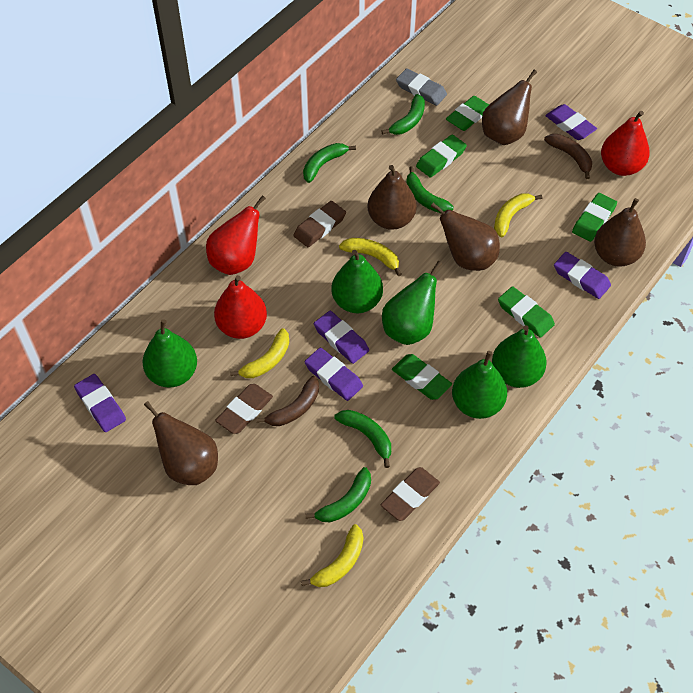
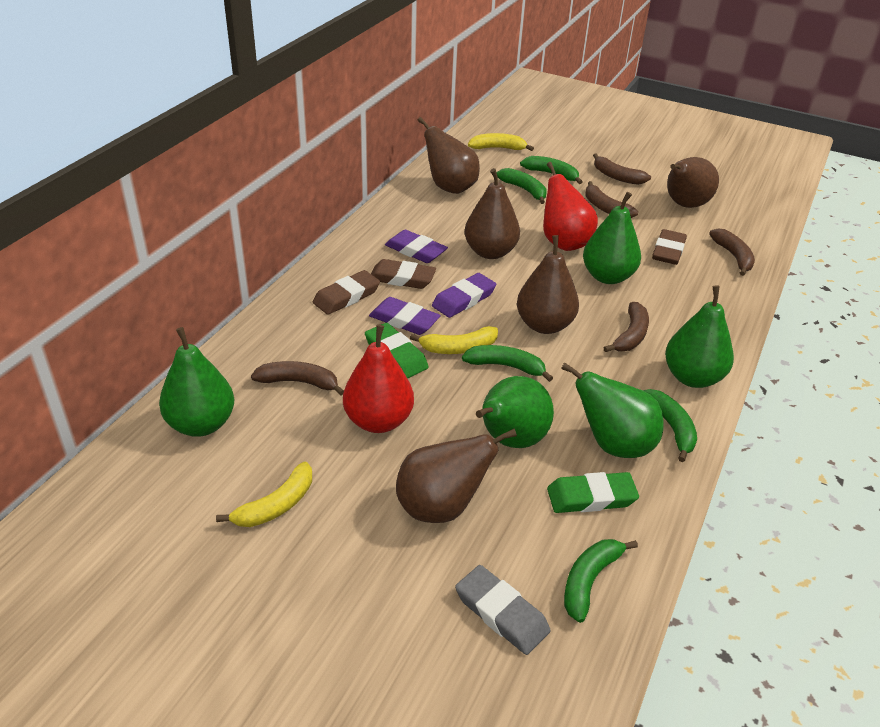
brown banana: 2 -> 5
green eraser: 5 -> 2
purple eraser: 5 -> 3
red pear: 3 -> 2
yellow banana: 4 -> 3

